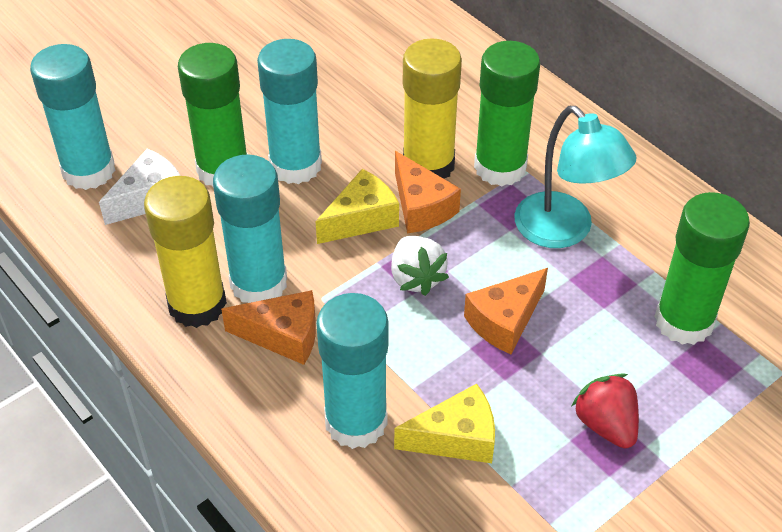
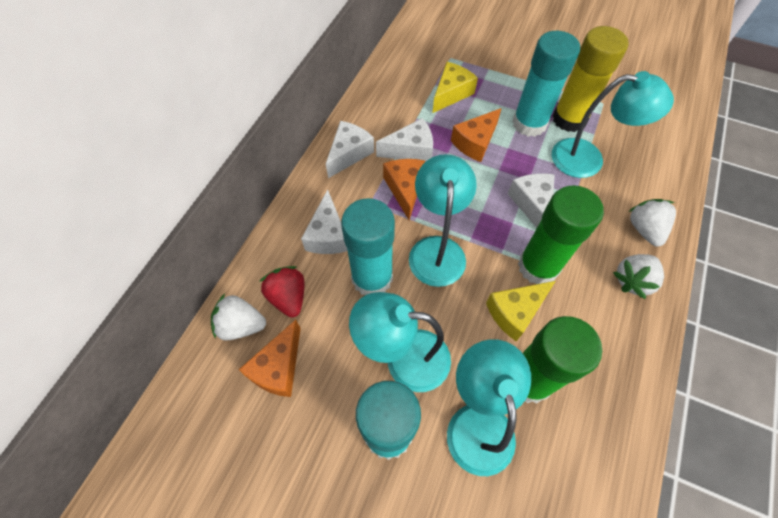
green glue stick: 3 -> 2
turquoise glue stick: 4 -> 3
turquoise lamp: 1 -> 4
white cheese: 1 -> 4
white strawberry: 1 -> 3
yellow glue stick: 2 -> 1

